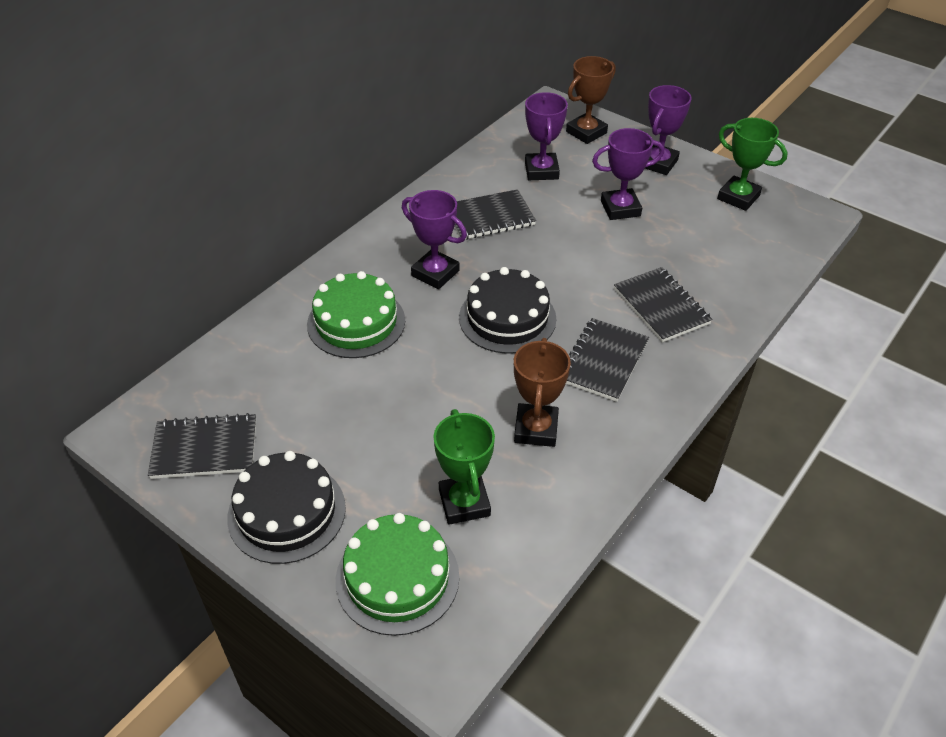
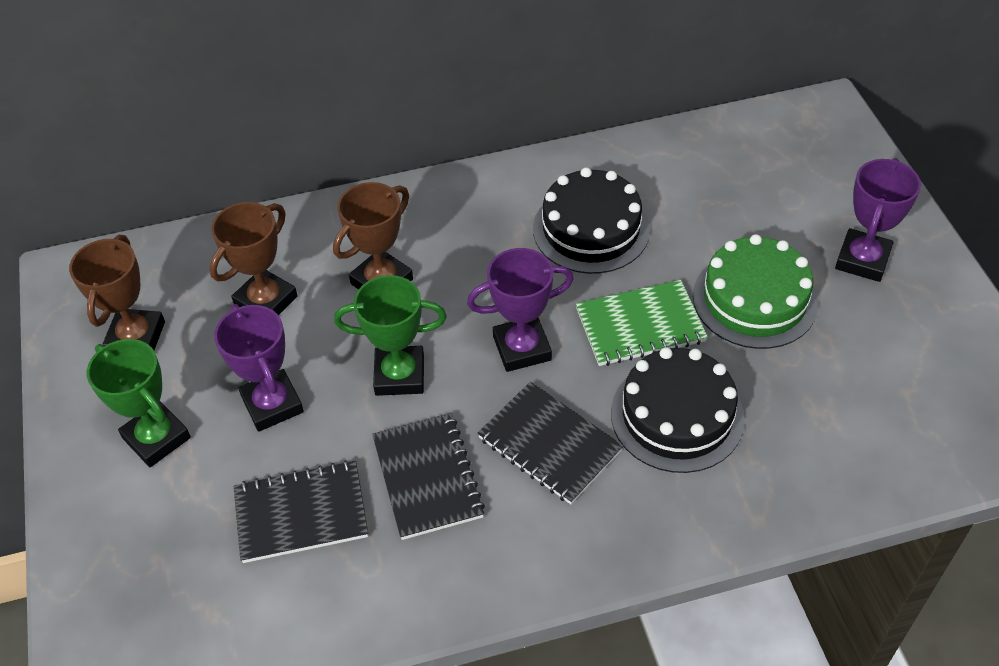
black notebook: 4 -> 3
brown trophy: 2 -> 3
green cake: 2 -> 1
green notebook: 0 -> 1
purple trophy: 4 -> 3

